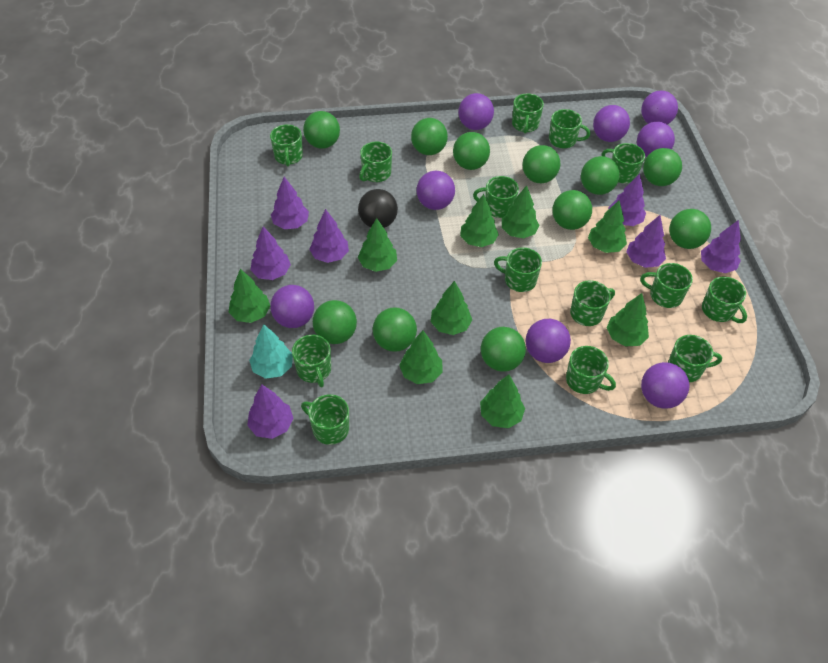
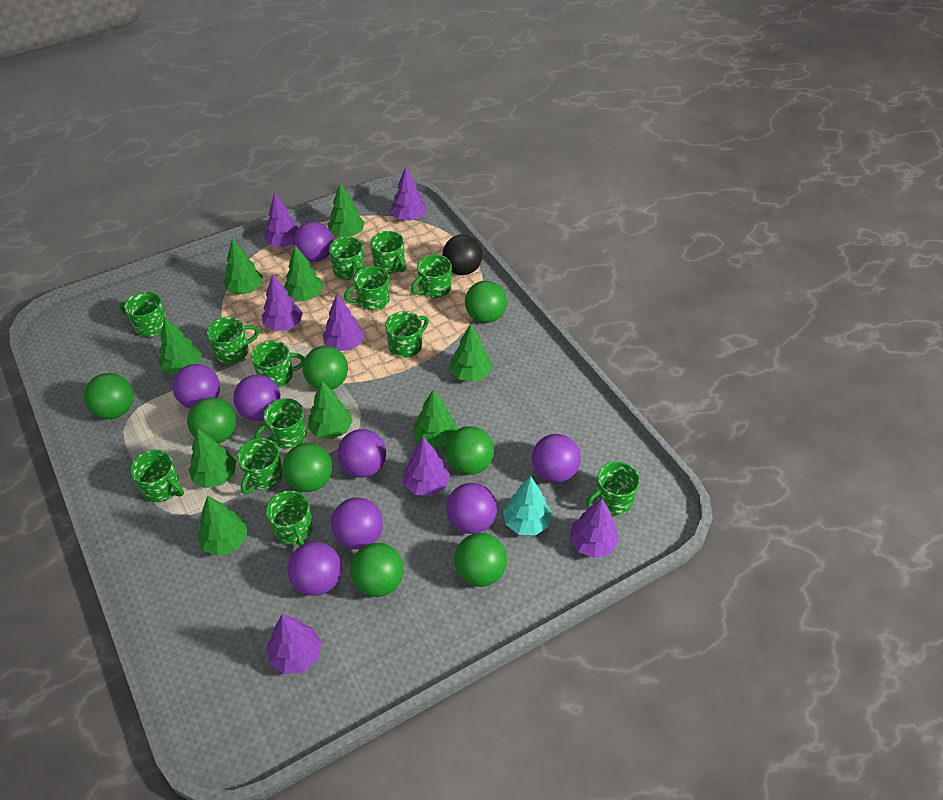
green ball: 11 -> 8
green mug: 14 -> 13

